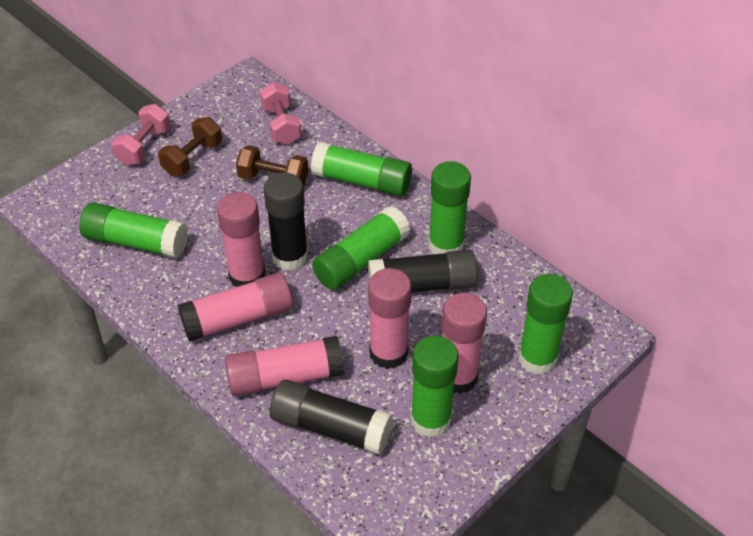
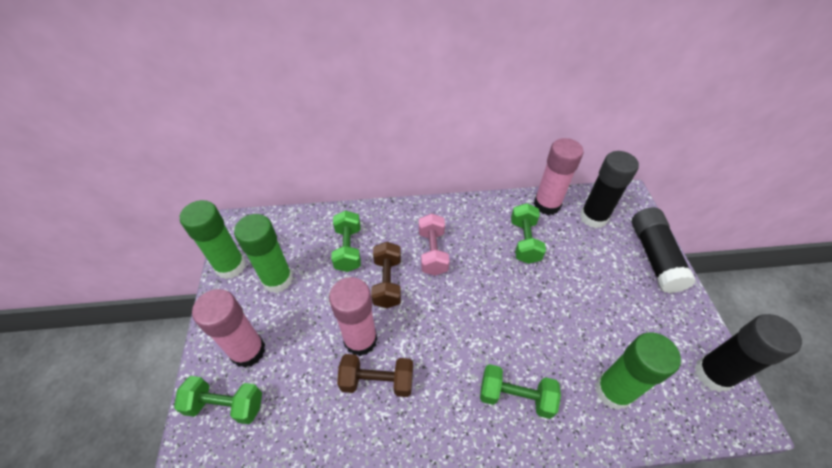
green dumbbell: 0 -> 4
green glue stick: 6 -> 3
pink dumbbell: 2 -> 1
pink glue stick: 5 -> 3

